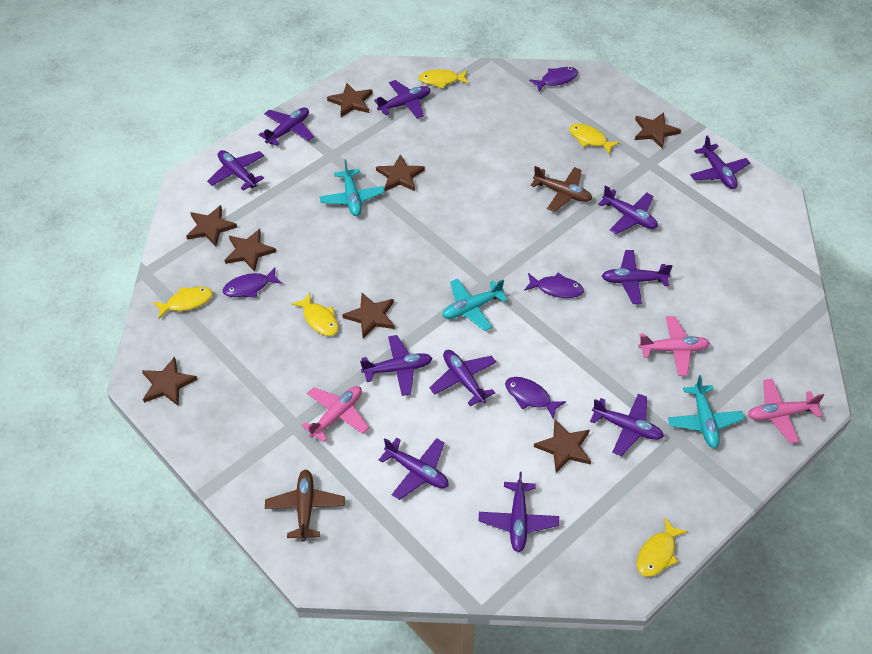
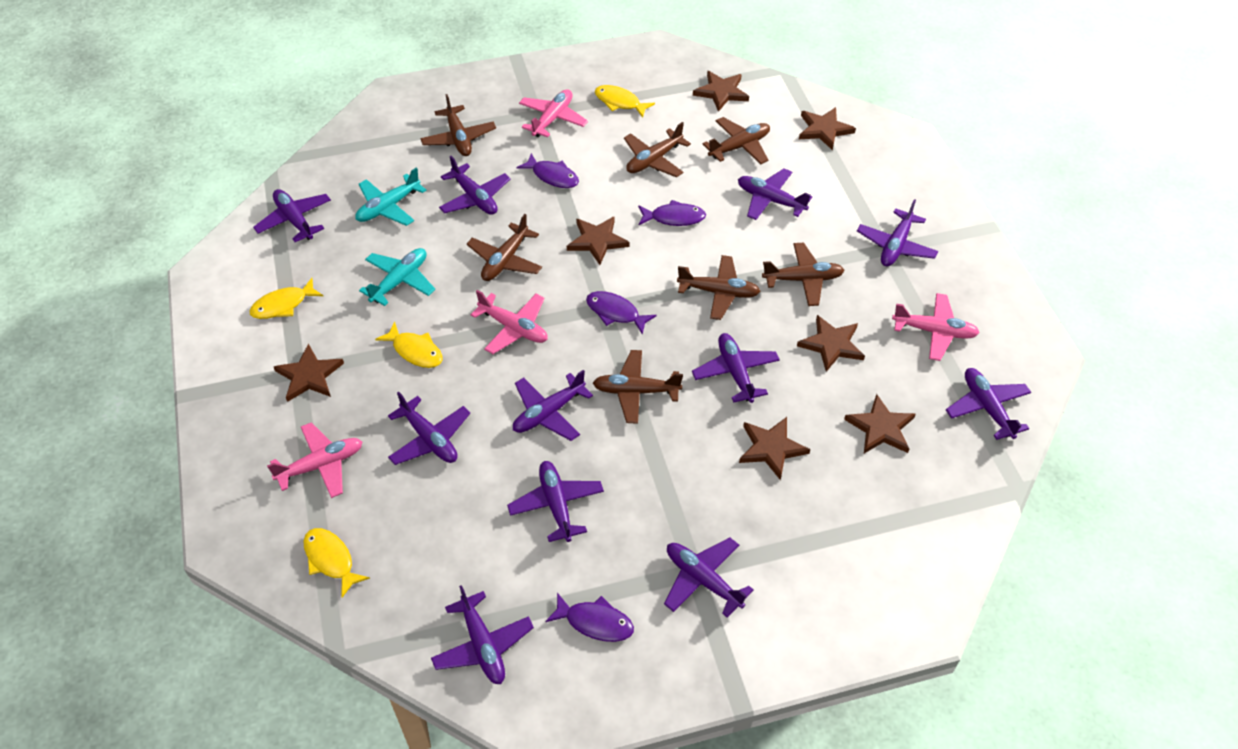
brown plane: 2 -> 7
brown star: 8 -> 7
pink plane: 3 -> 4
turquoise plane: 3 -> 2
yellow fish: 5 -> 4

